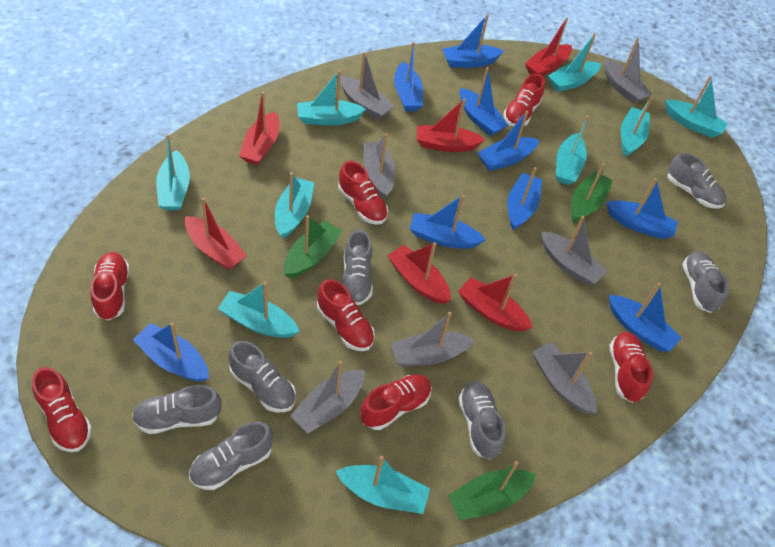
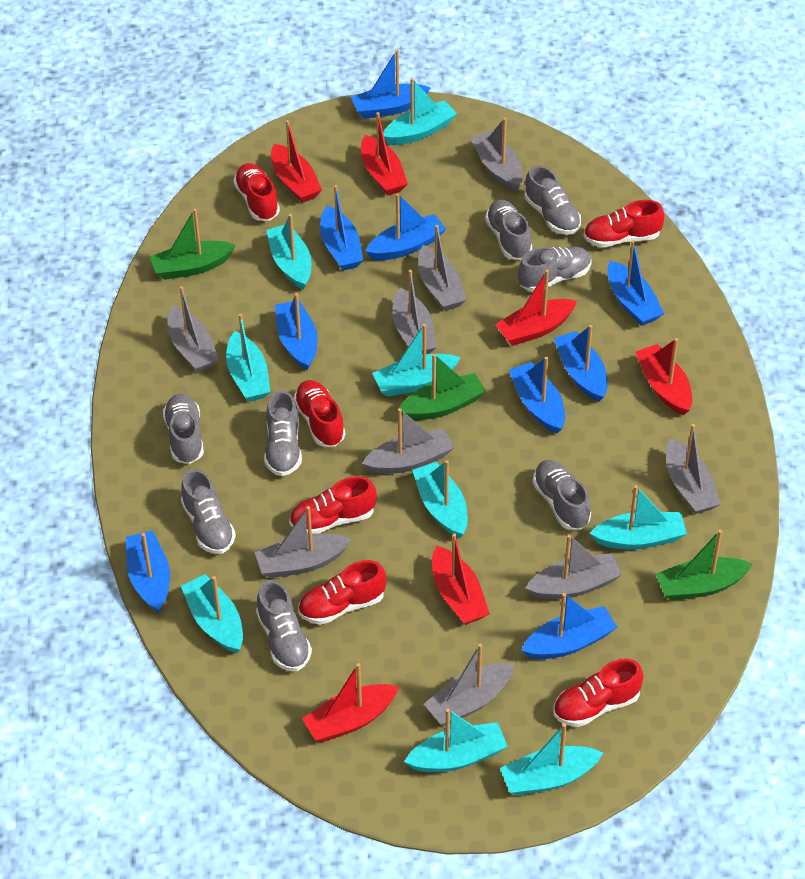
grey boat: 7 -> 9
grey shoe: 7 -> 8
red shoe: 7 -> 6

